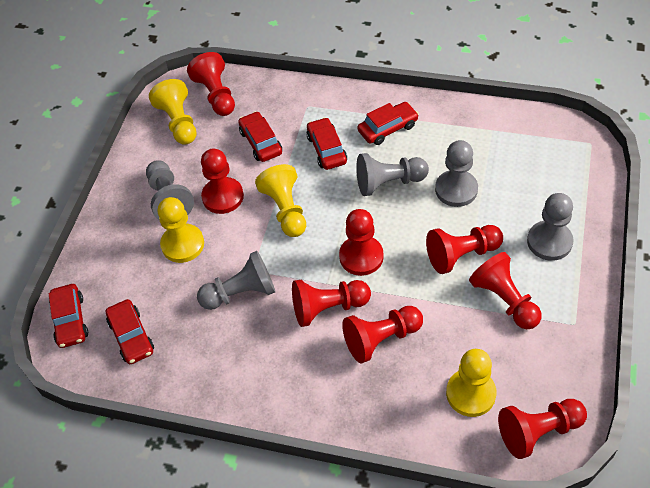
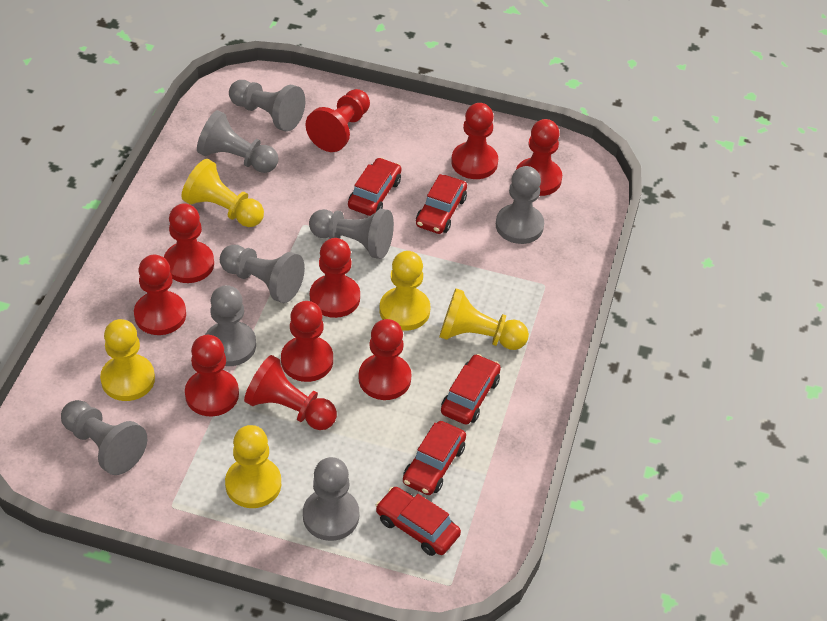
grey pawn: 5 -> 8
red pawn: 8 -> 10
yellow pawn: 4 -> 5

